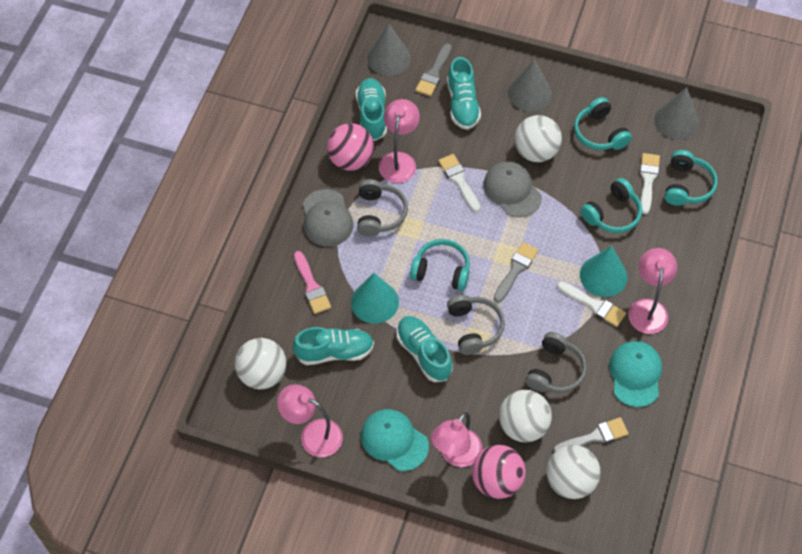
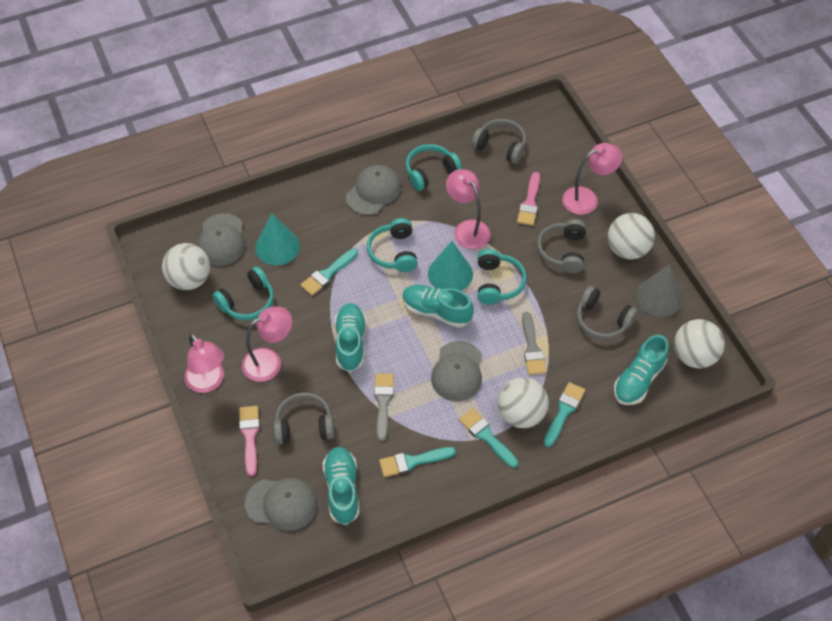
grey brush: 3 -> 2
grey cap: 2 -> 4
grey cone: 3 -> 1
grey headphones: 3 -> 4
pink ball: 2 -> 0
pink brush: 1 -> 2
turquoise brush: 0 -> 4
turquoise cap: 2 -> 0
white brush: 3 -> 0

